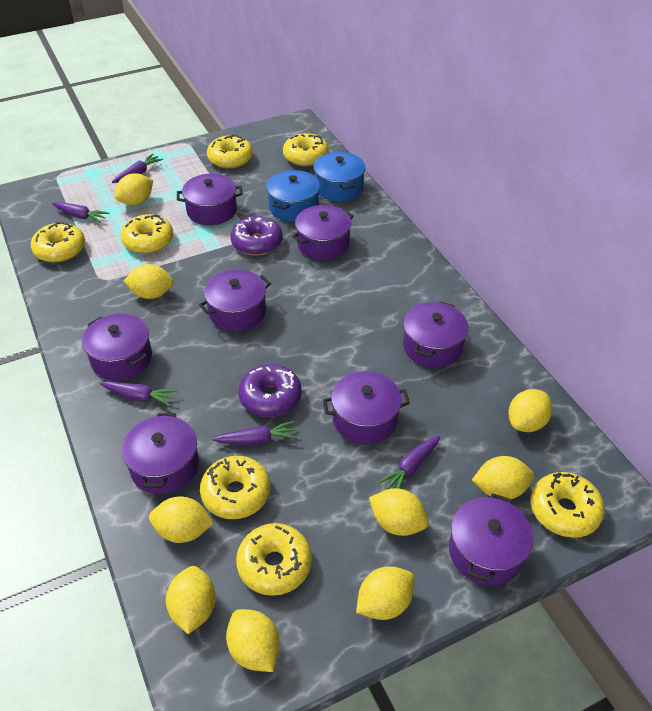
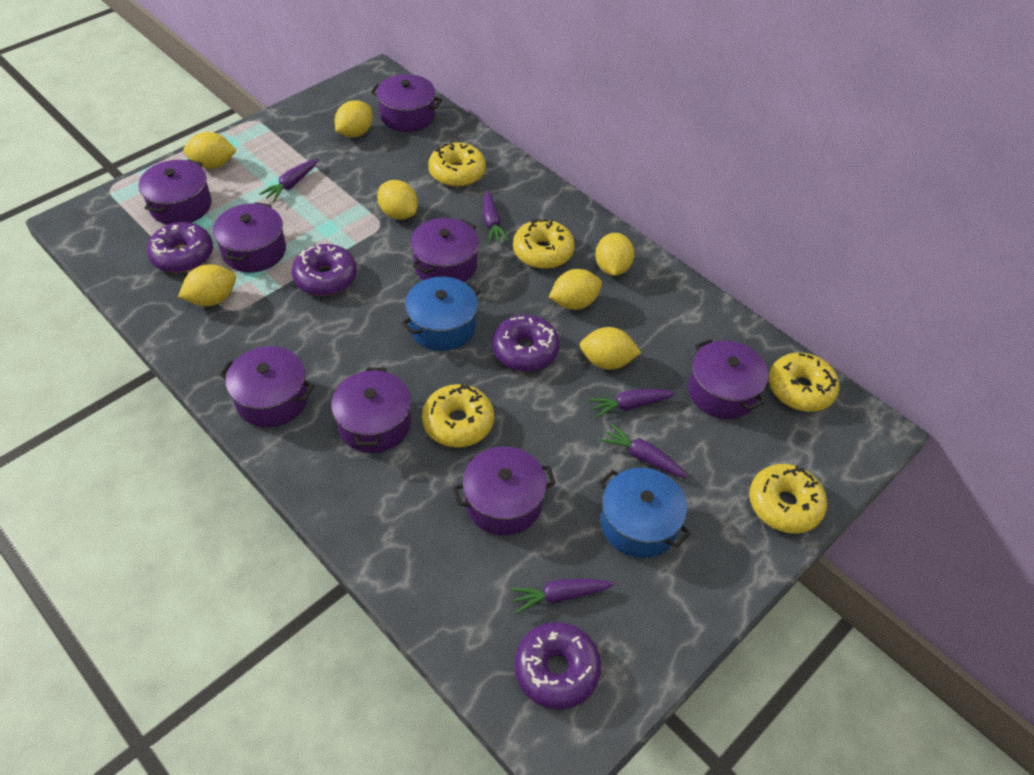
purple donut: 2 -> 4
yellow donut: 7 -> 5
yellow lemon: 9 -> 7

